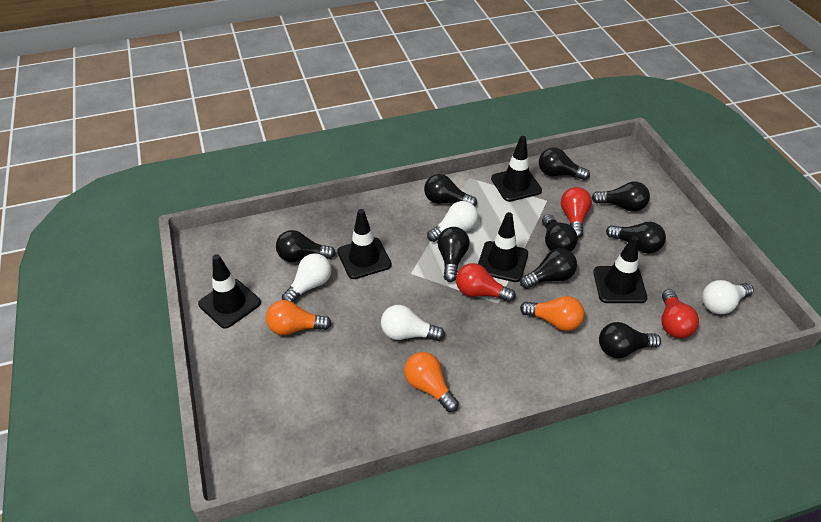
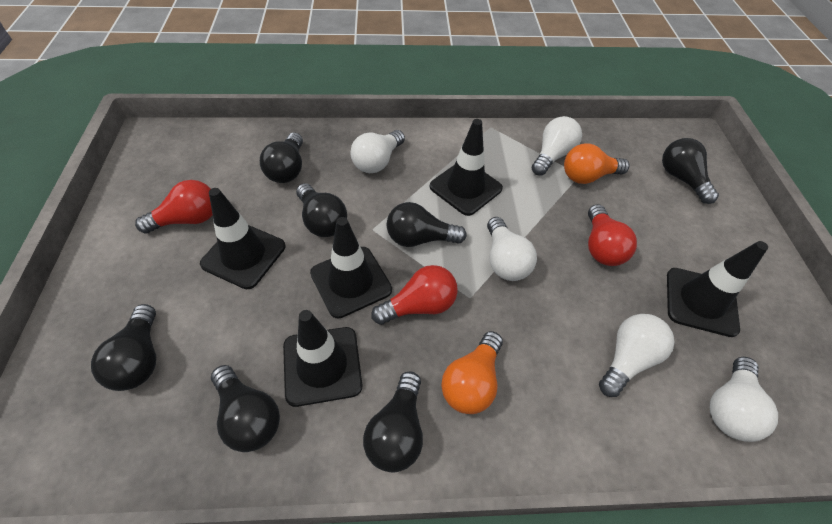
black light bulb: 9 -> 7
orange light bulb: 3 -> 2
white light bulb: 4 -> 5

